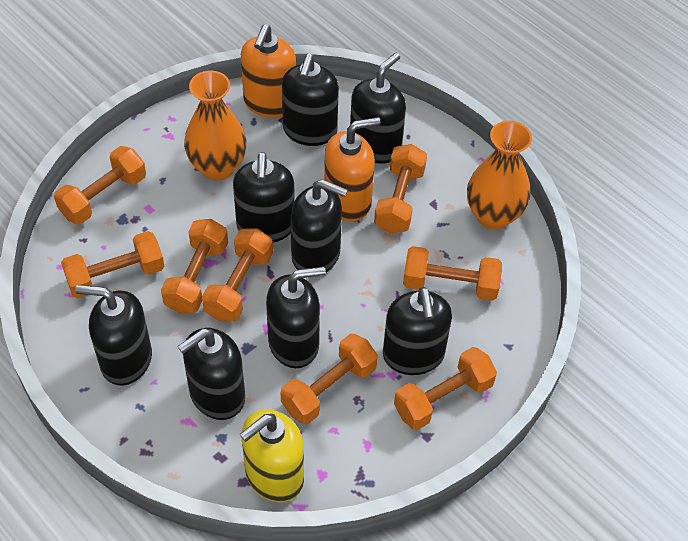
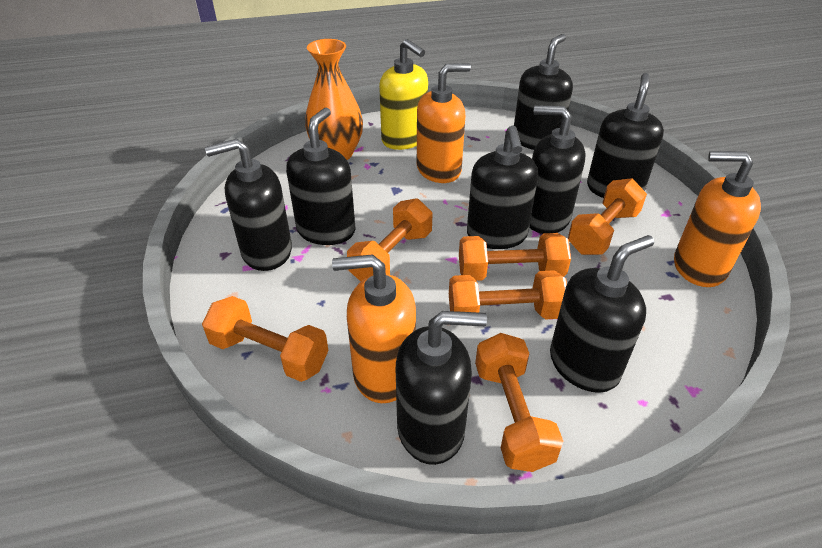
orange dumbbell: 8 -> 6
orange soap dispenser: 2 -> 3
orange vase: 2 -> 1

